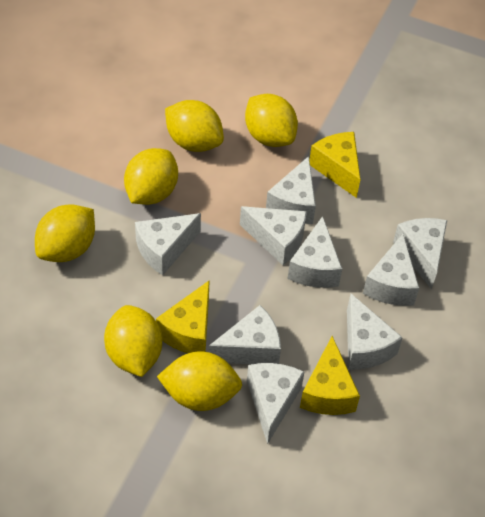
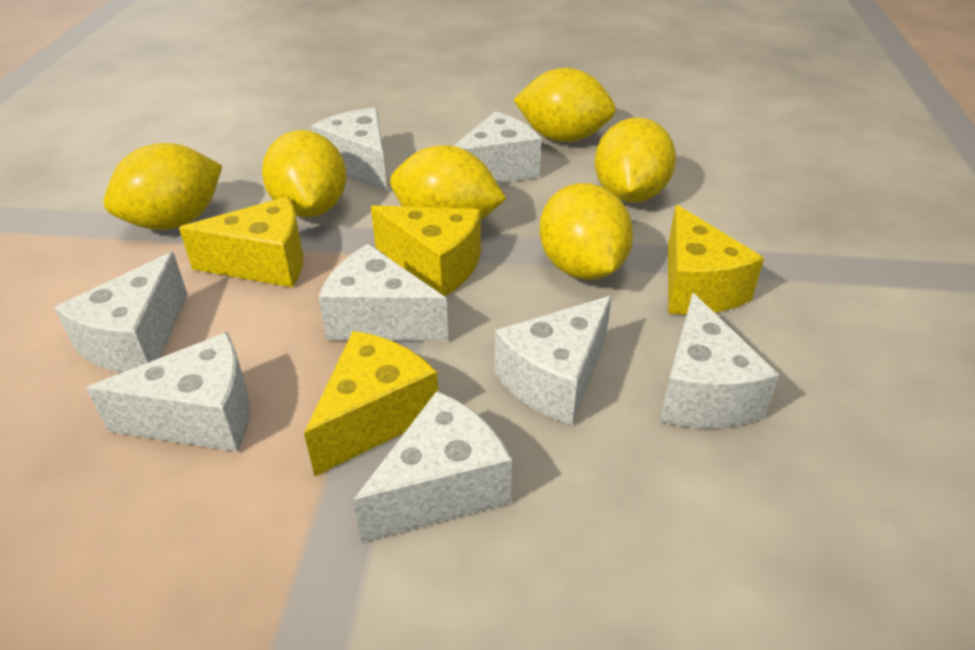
white cheese: 9 -> 8
yellow cheese: 3 -> 4

